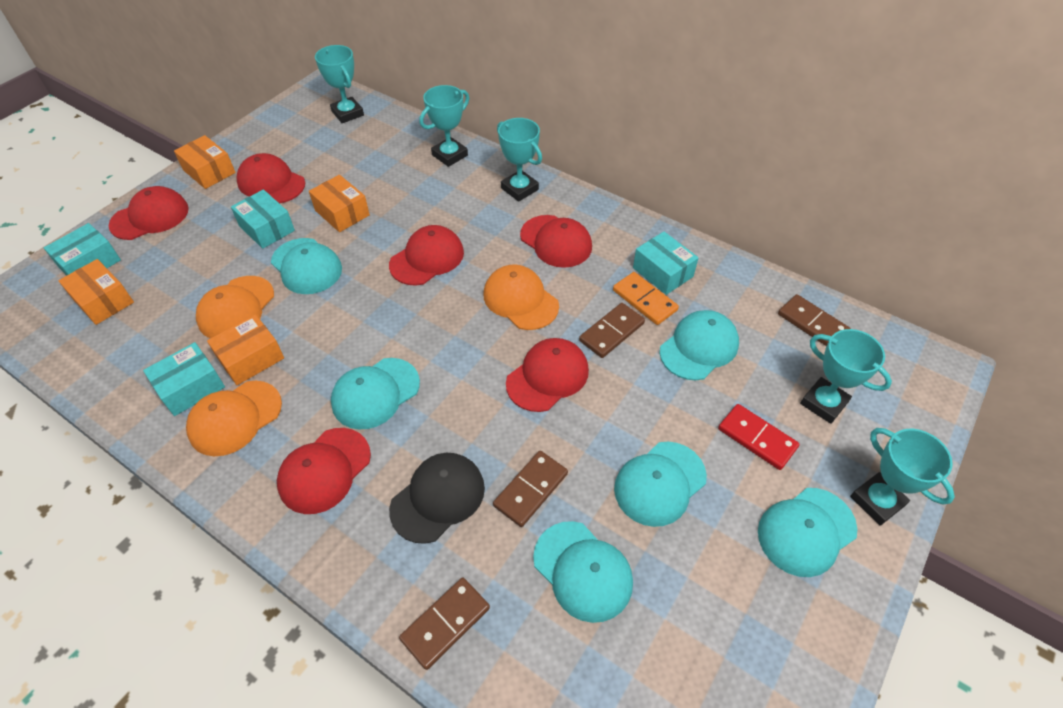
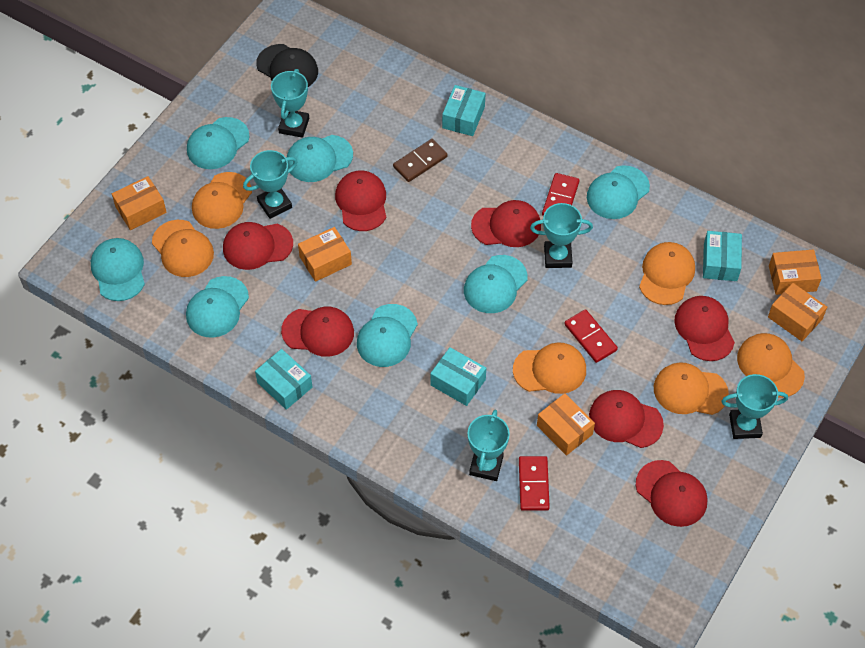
brown domino: 4 -> 1
orange box: 4 -> 5
orange cap: 3 -> 6
orange domino: 1 -> 0
red cap: 6 -> 7
red domino: 1 -> 3
turquoise cap: 6 -> 7

